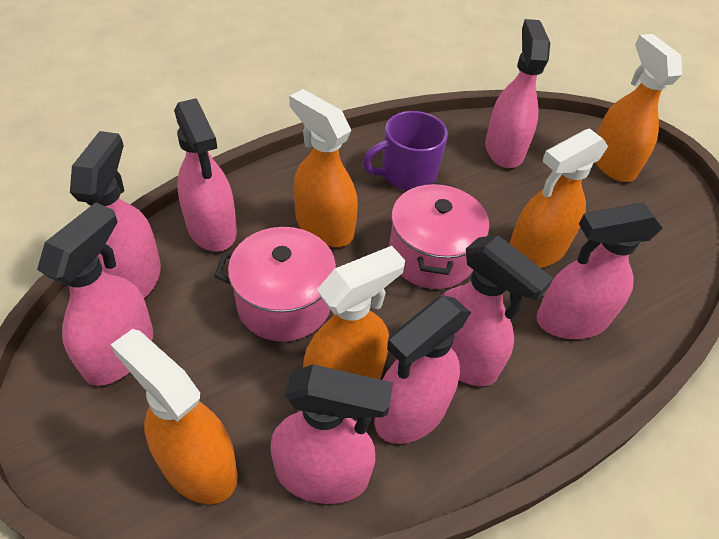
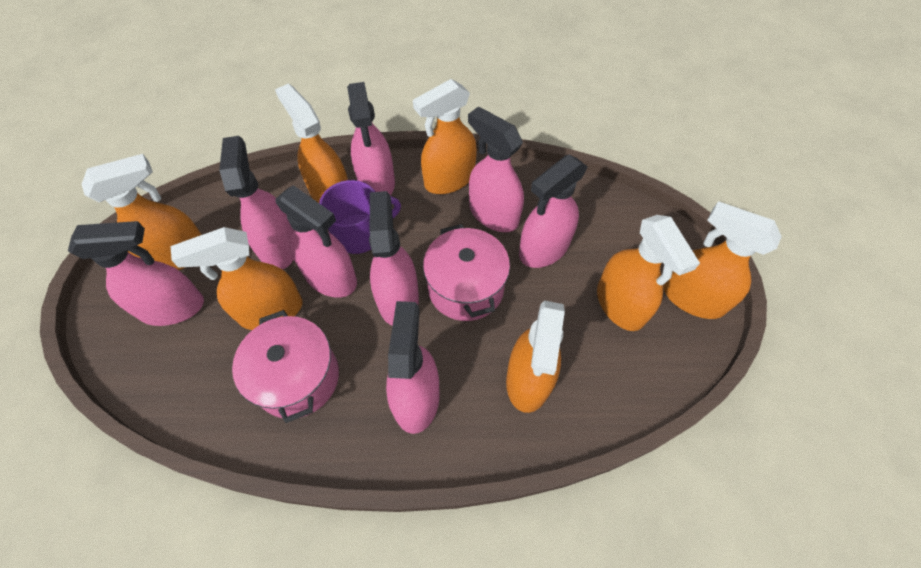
orange spray bottle: 5 -> 7

